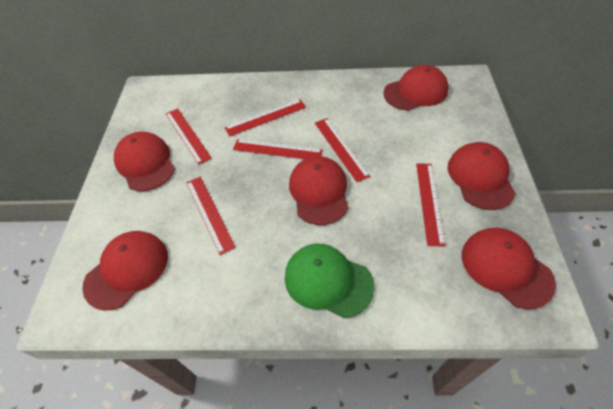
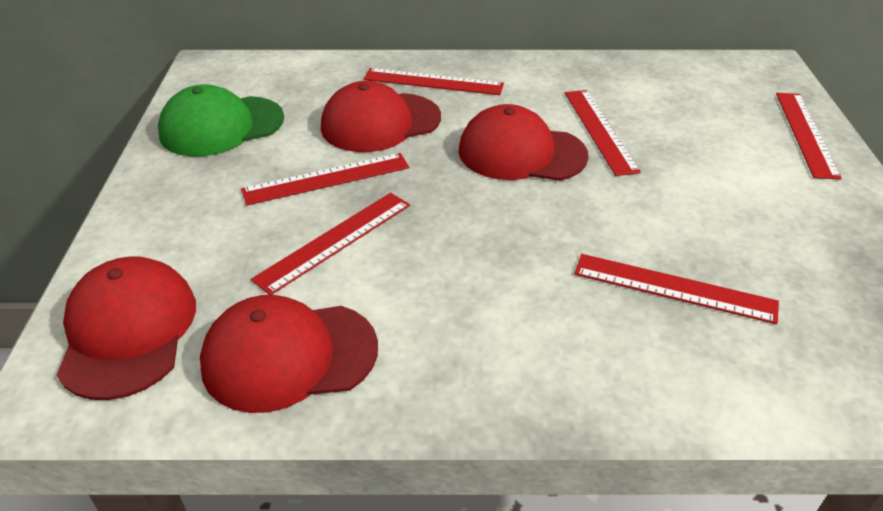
red cap: 6 -> 4

